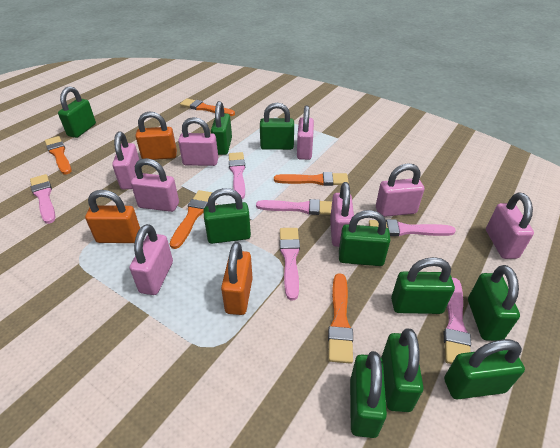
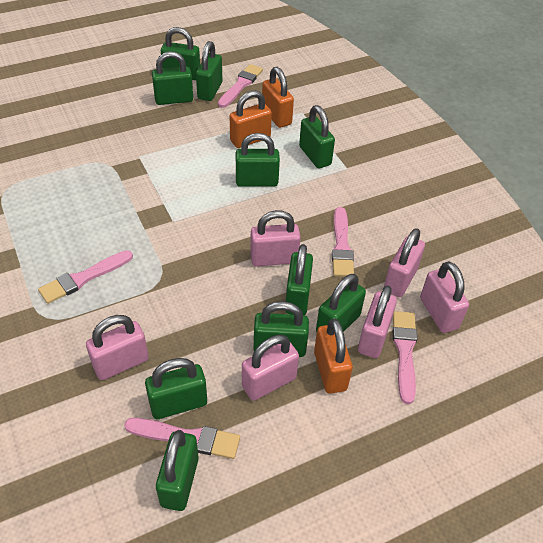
orange brush: 5 -> 0
pink brush: 6 -> 5
pink padlock: 8 -> 6

